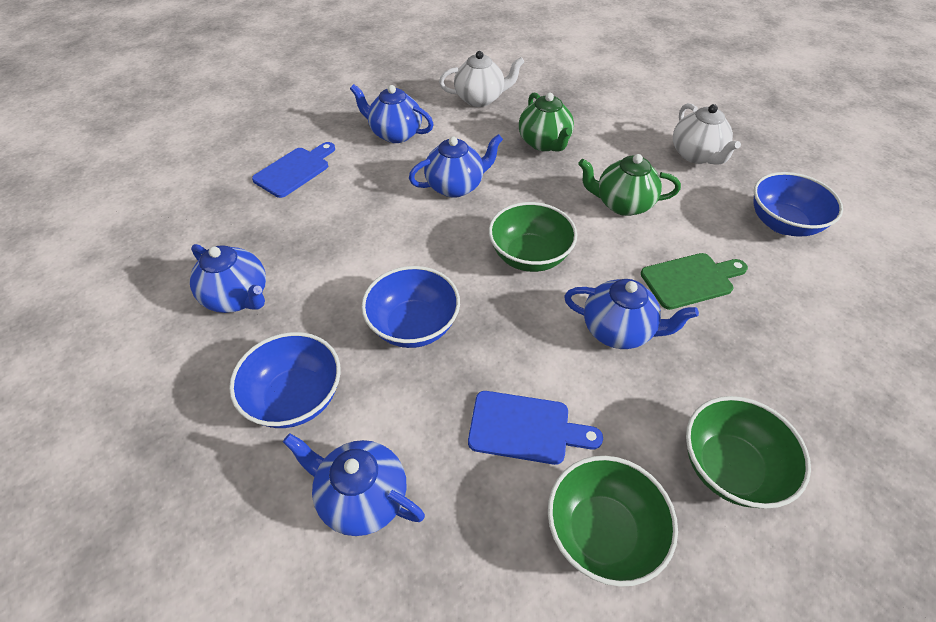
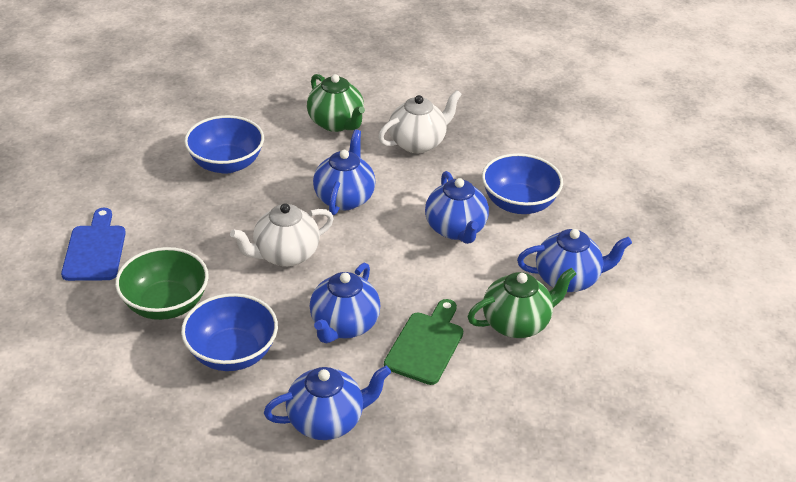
blue cutting board: 2 -> 1
green bowl: 3 -> 1

